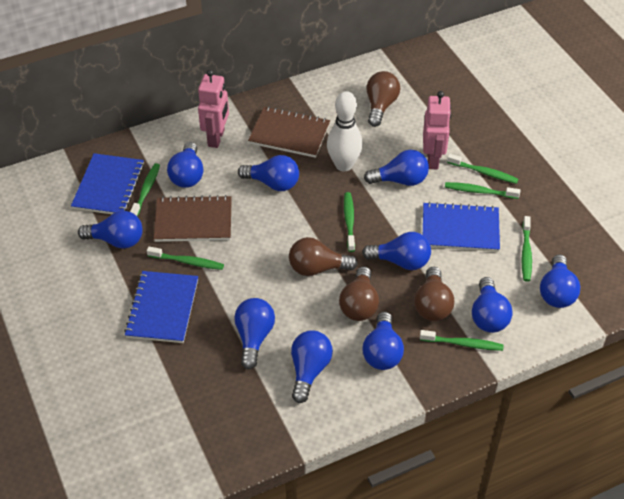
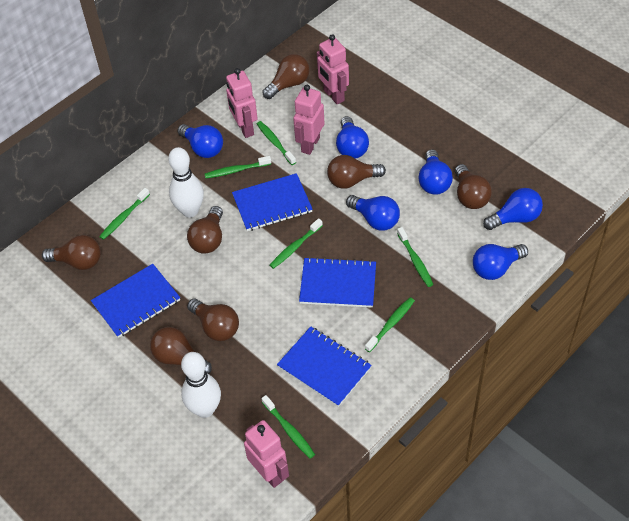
blue light bulb: 10 -> 6
blue notebook: 3 -> 4
brown light bulb: 4 -> 7
brown notebook: 2 -> 0
pink robot: 2 -> 4
white bowling pin: 1 -> 2

